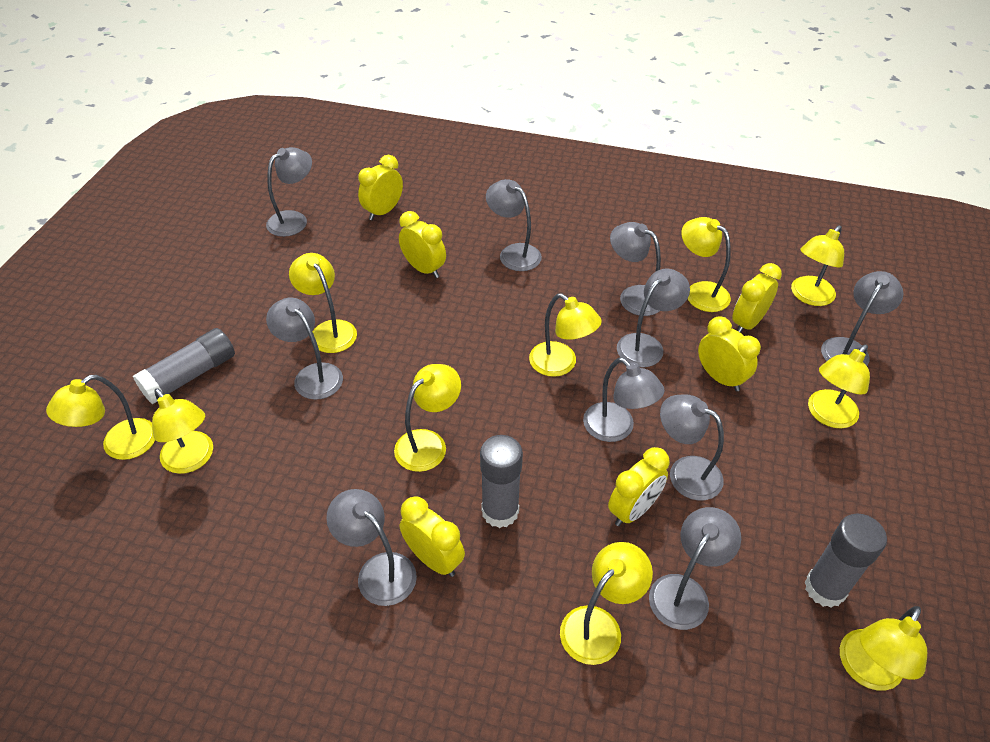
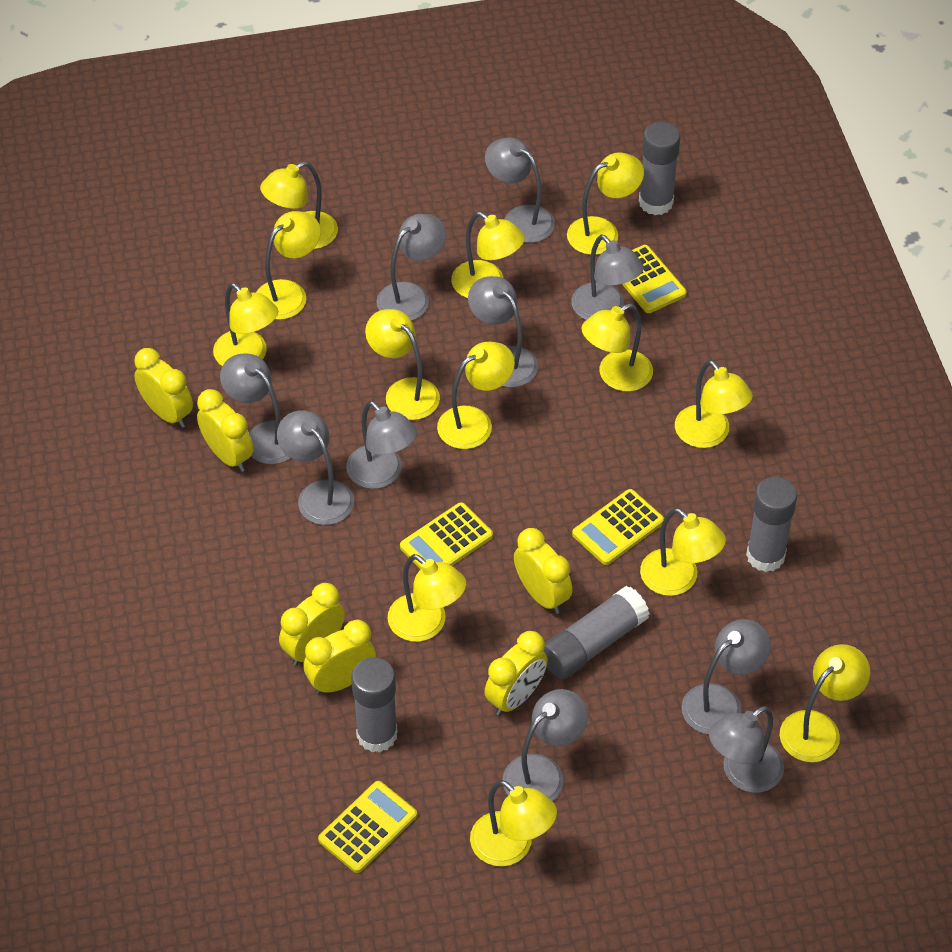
grey glue stick: 3 -> 4
yellow calculator: 0 -> 4
yellow lamp: 10 -> 13

